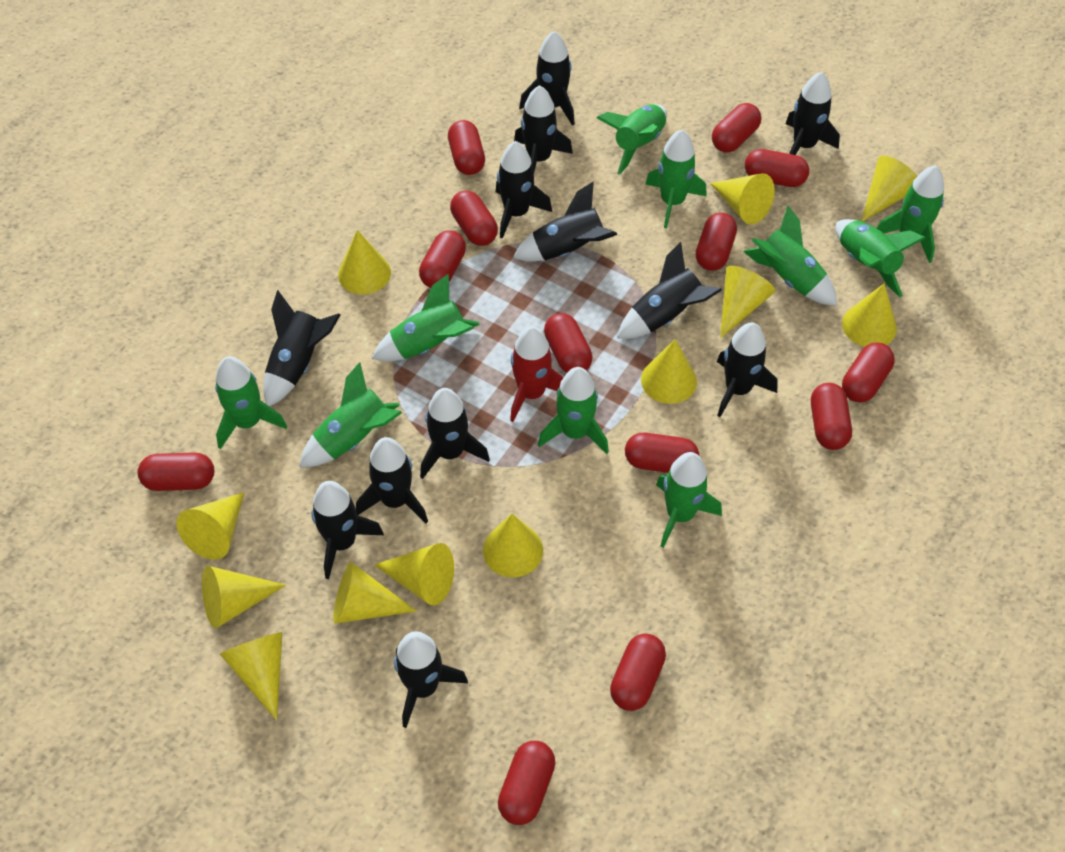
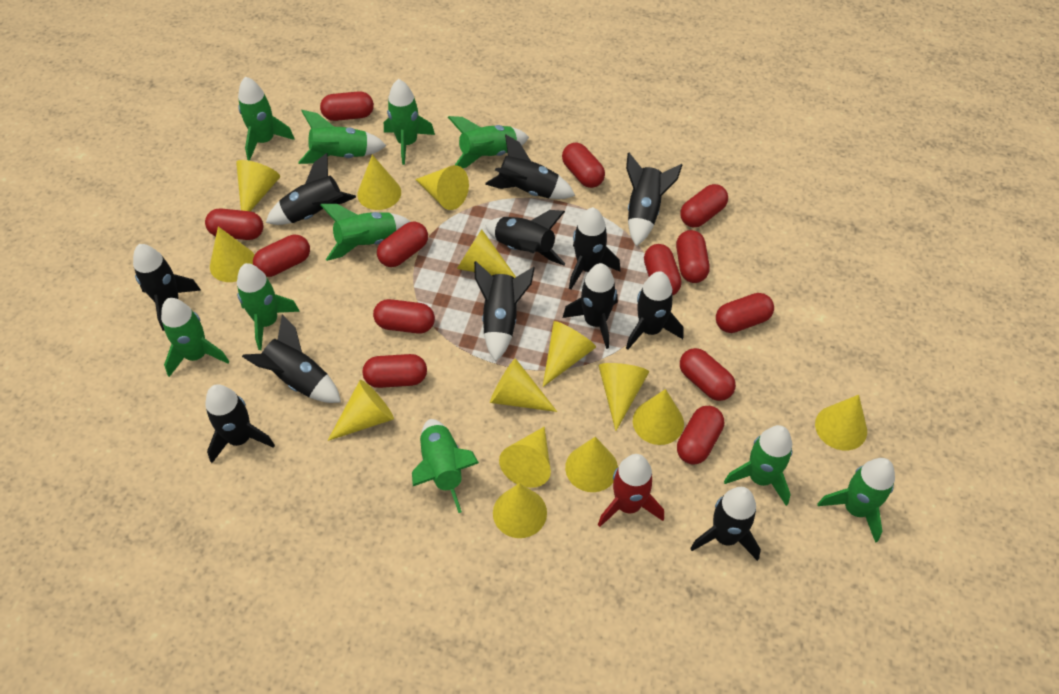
yellow cone: 12 -> 14

